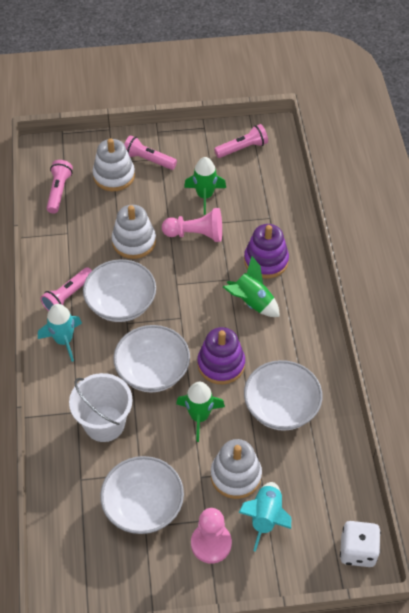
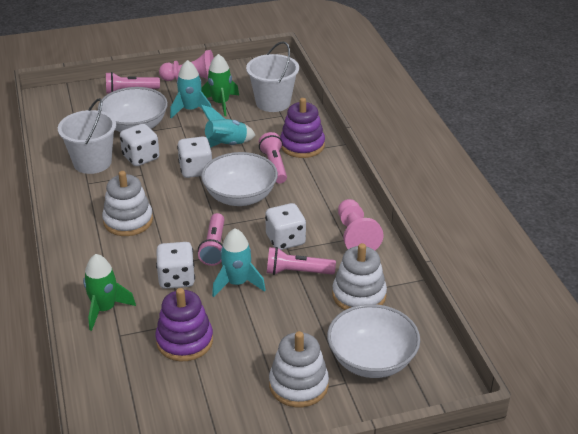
green rocket: 3 -> 2
turquoise rocket: 2 -> 3
white bowl: 4 -> 3
white bucket: 1 -> 2
white dice: 1 -> 4

